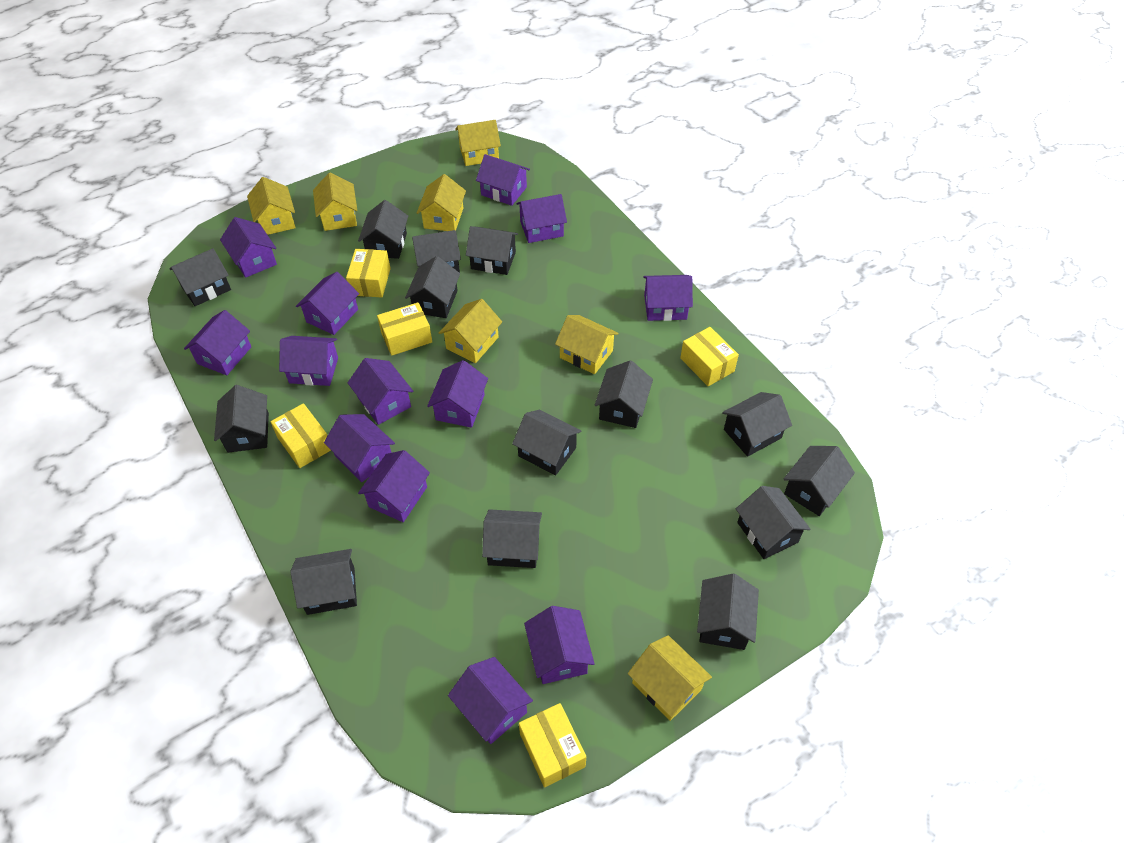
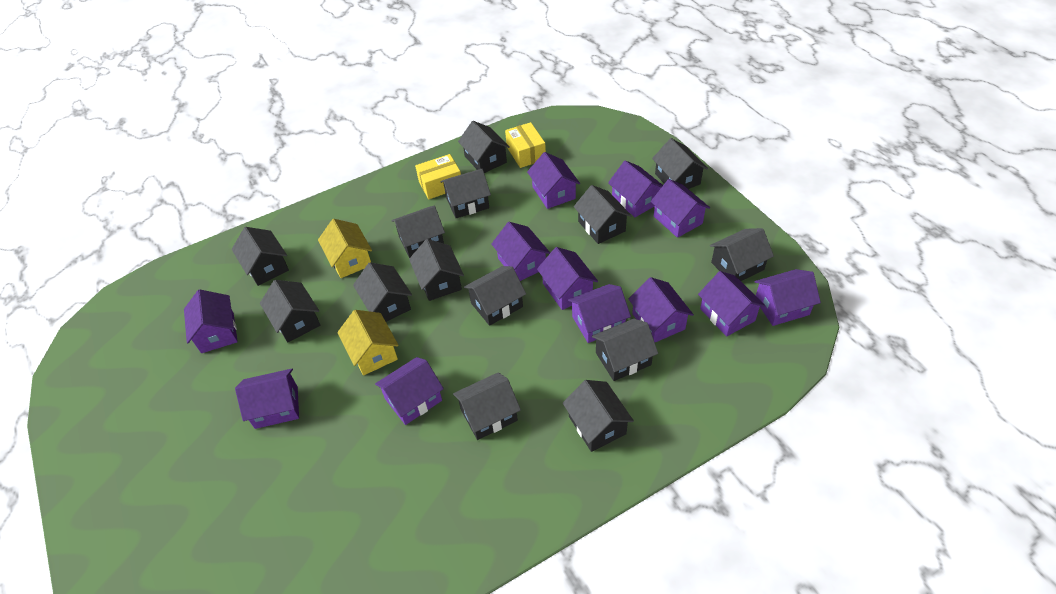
purple house: 13 -> 12
yellow box: 5 -> 2
yellow house: 7 -> 2

